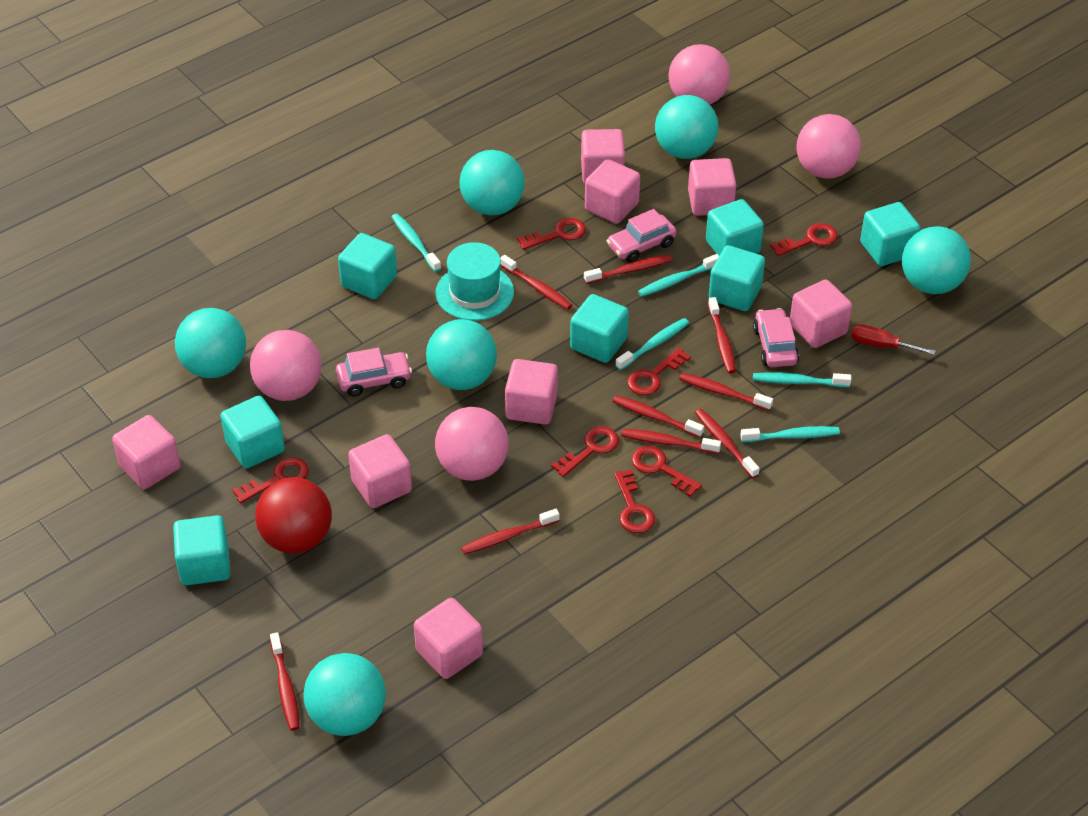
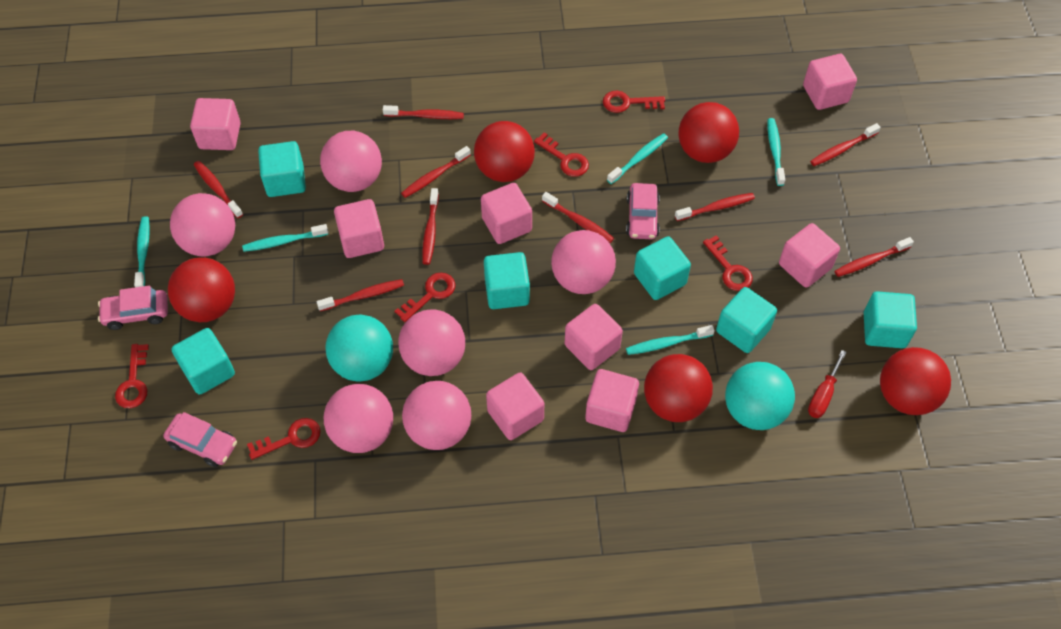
pink ball: 4 -> 6
red ball: 1 -> 5
red key: 7 -> 6
turquoise ball: 6 -> 2
turquoise cube: 7 -> 6
turquoise hat: 1 -> 0

